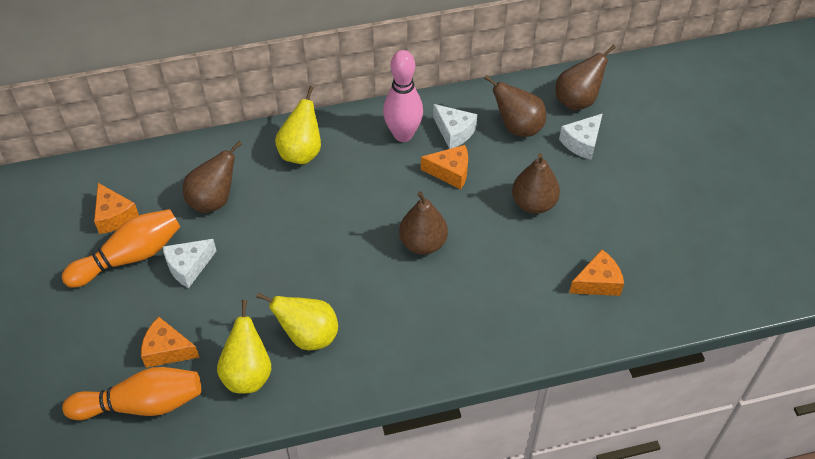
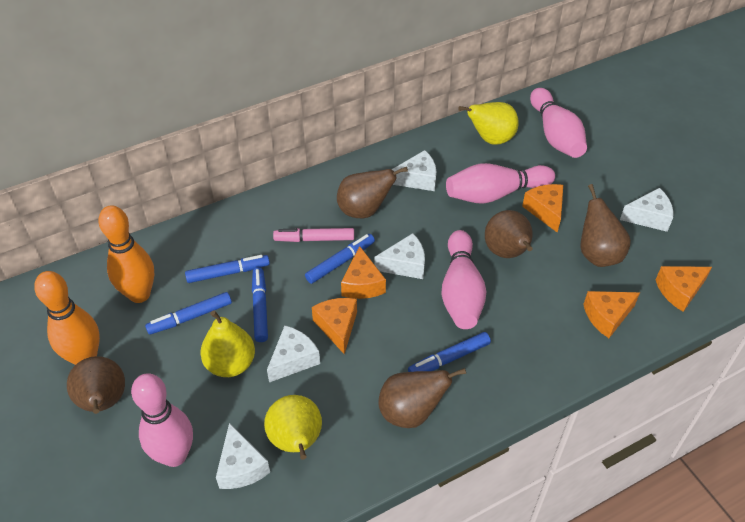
blue marker: 0 -> 5
orange cheese: 4 -> 5
pink bowling pin: 1 -> 4
pink marker: 0 -> 1
white cheese: 3 -> 5

